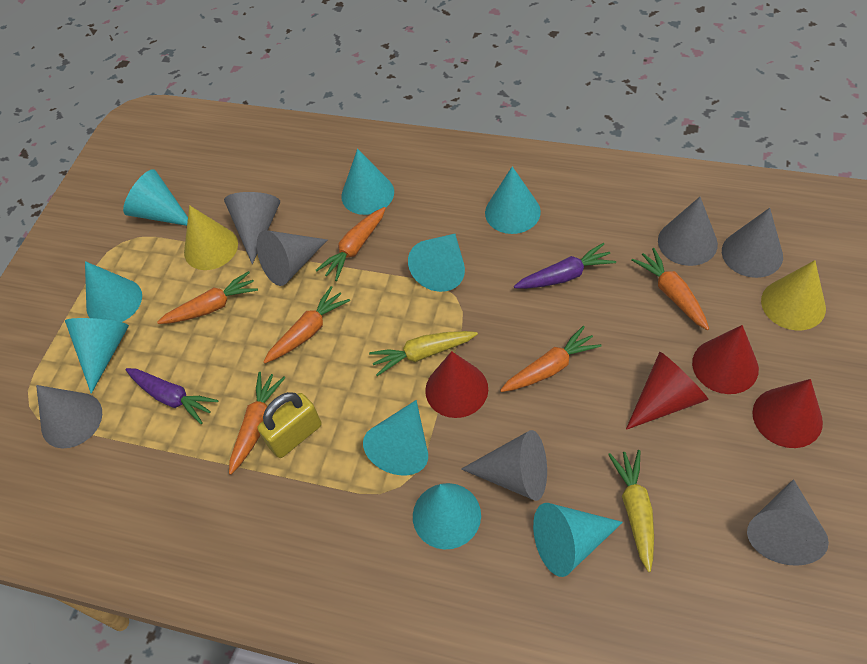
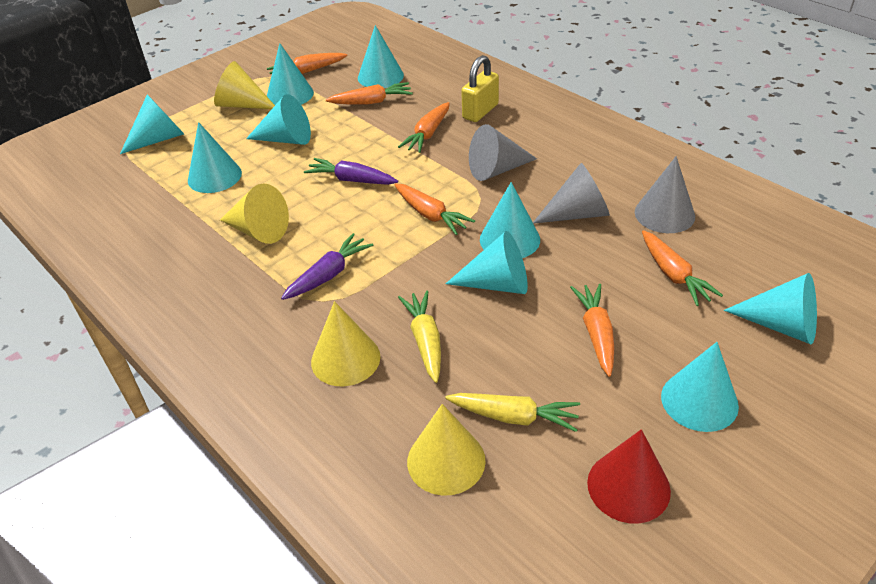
grey cone: 7 -> 3
red cone: 4 -> 1
yellow cone: 2 -> 4

